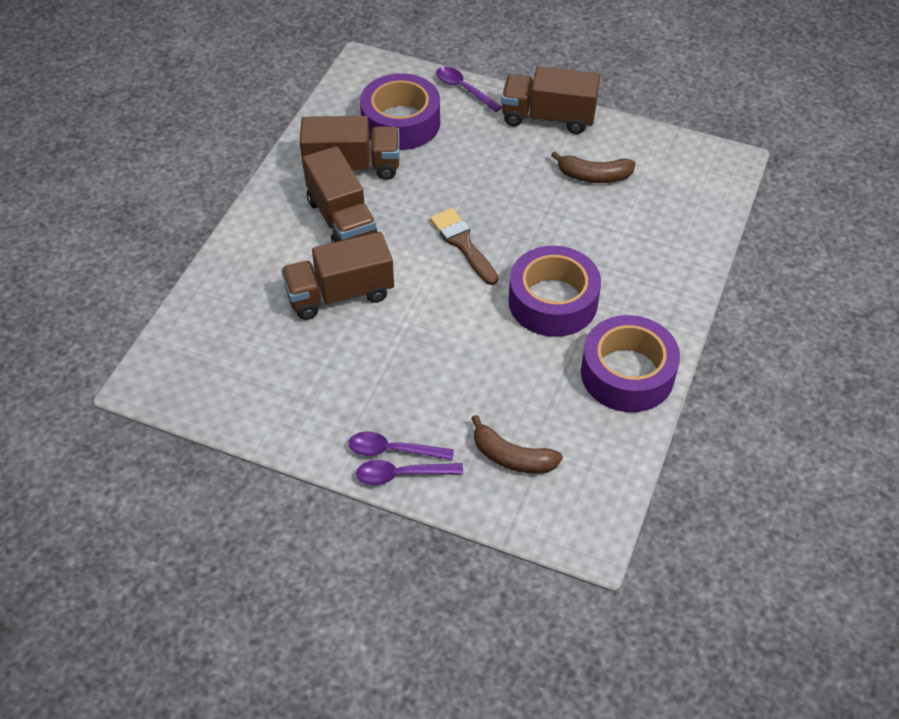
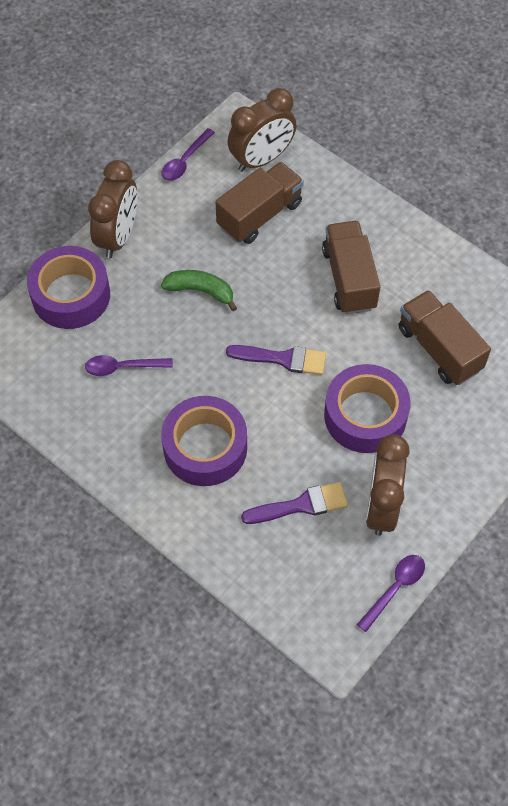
brown banana: 2 -> 0
brown brush: 1 -> 0
brown clock: 0 -> 3
brown truck: 4 -> 3
green banana: 0 -> 1
purple brush: 0 -> 2

